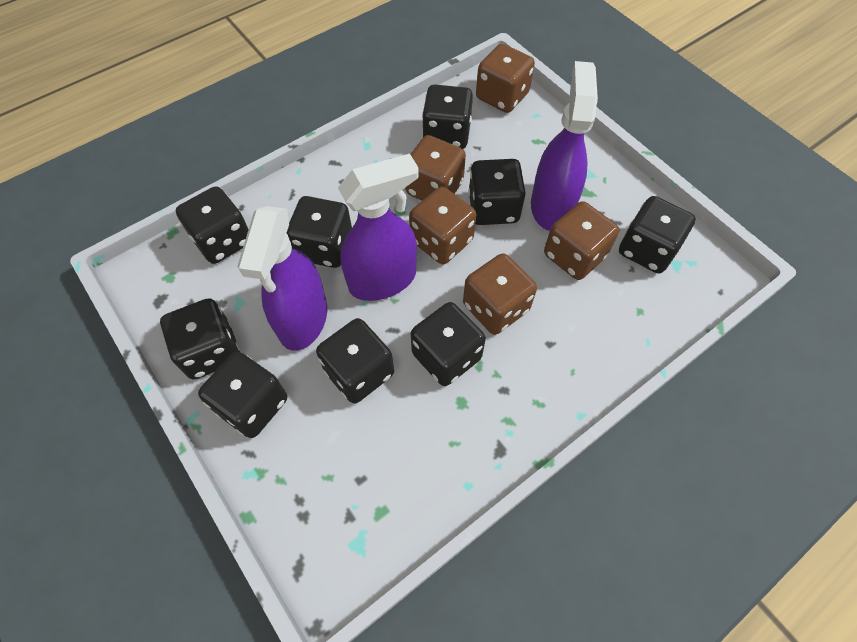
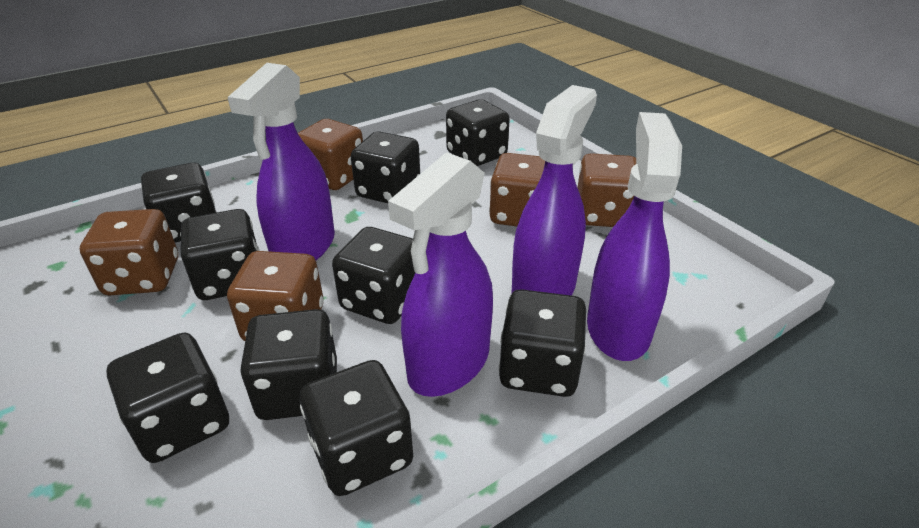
purple spray bottle: 3 -> 4

